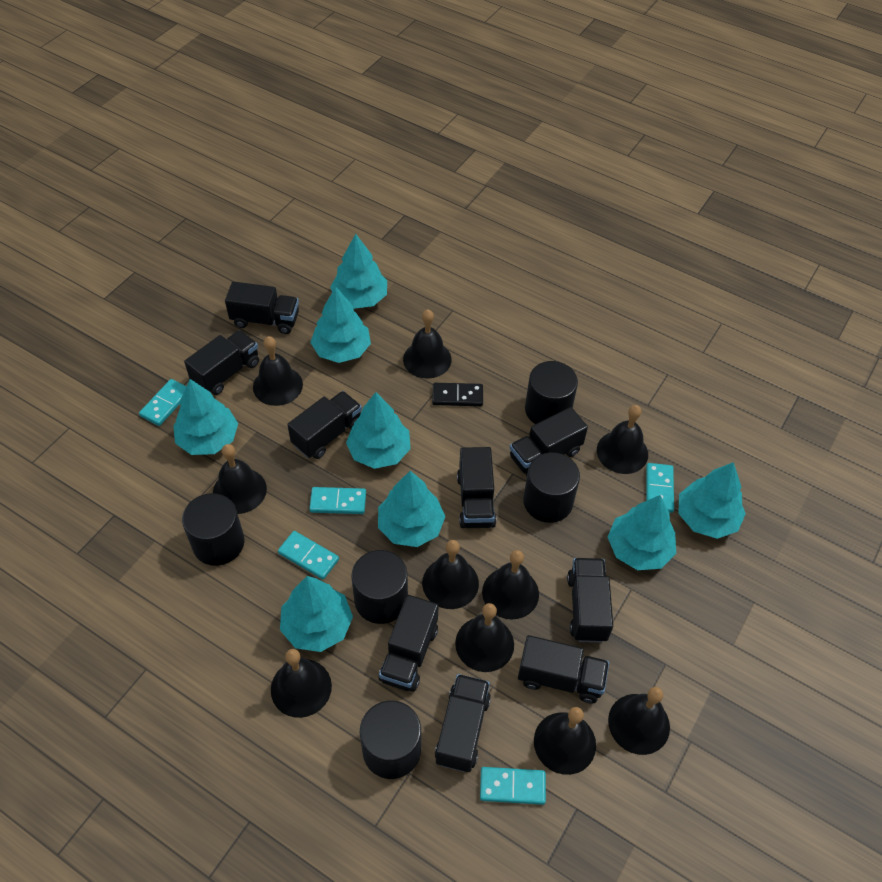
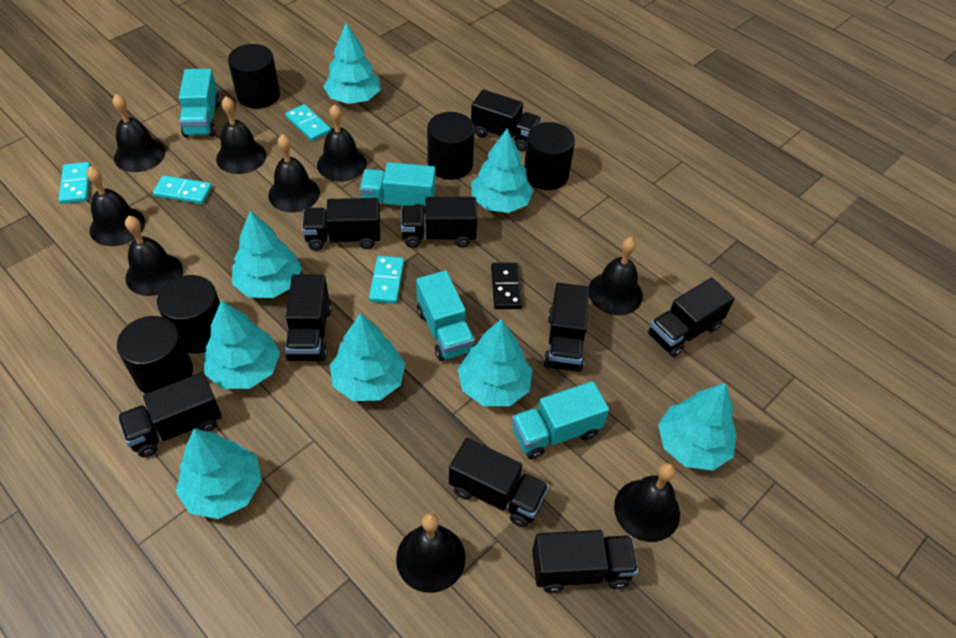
black bell: 10 -> 9
turquoise domino: 5 -> 4
turquoise truck: 0 -> 4

